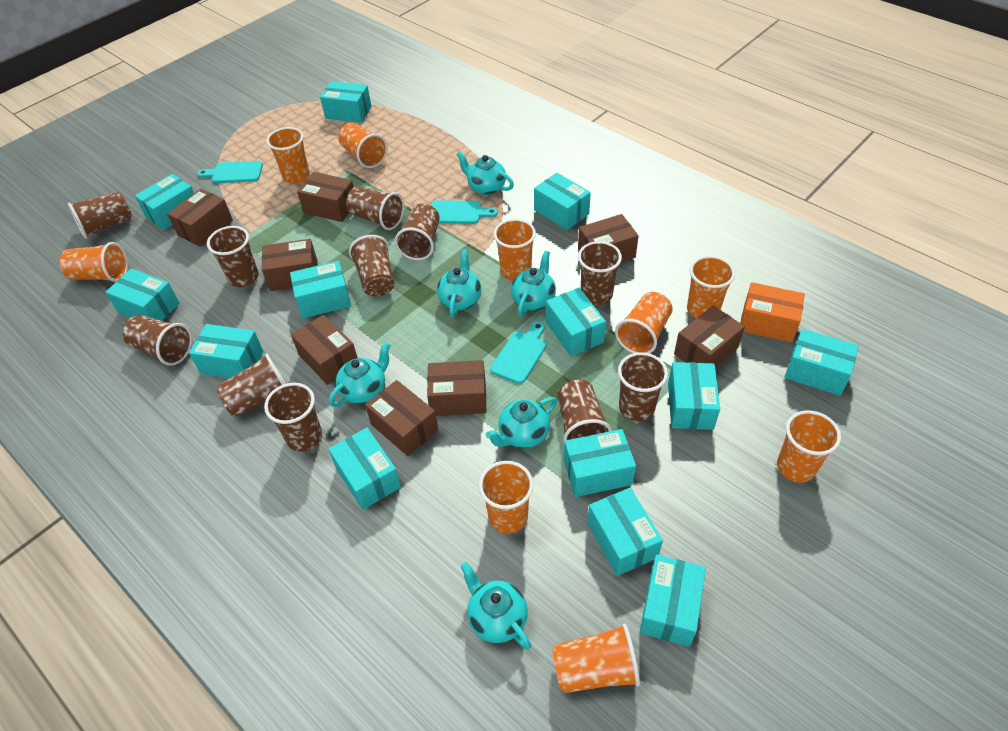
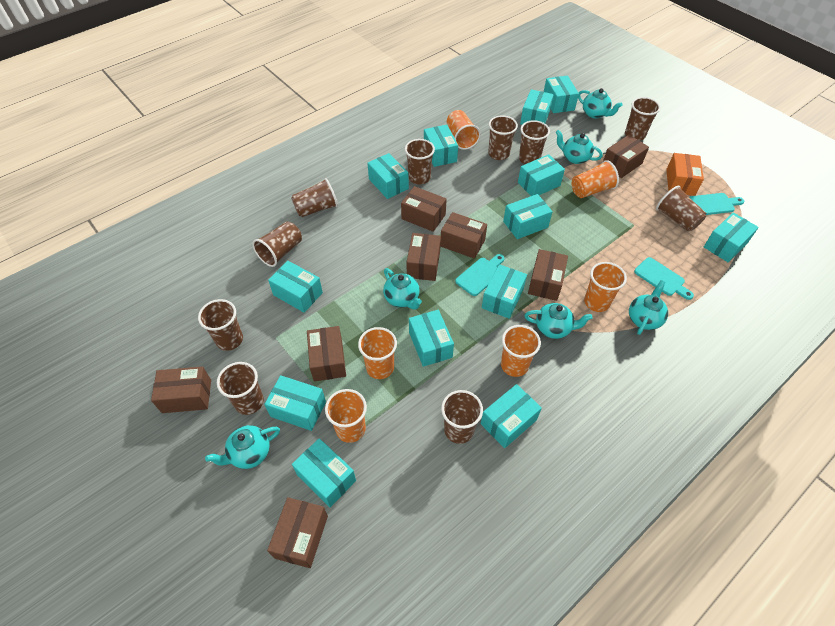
brown cup: 11 -> 10
orange cup: 9 -> 6

